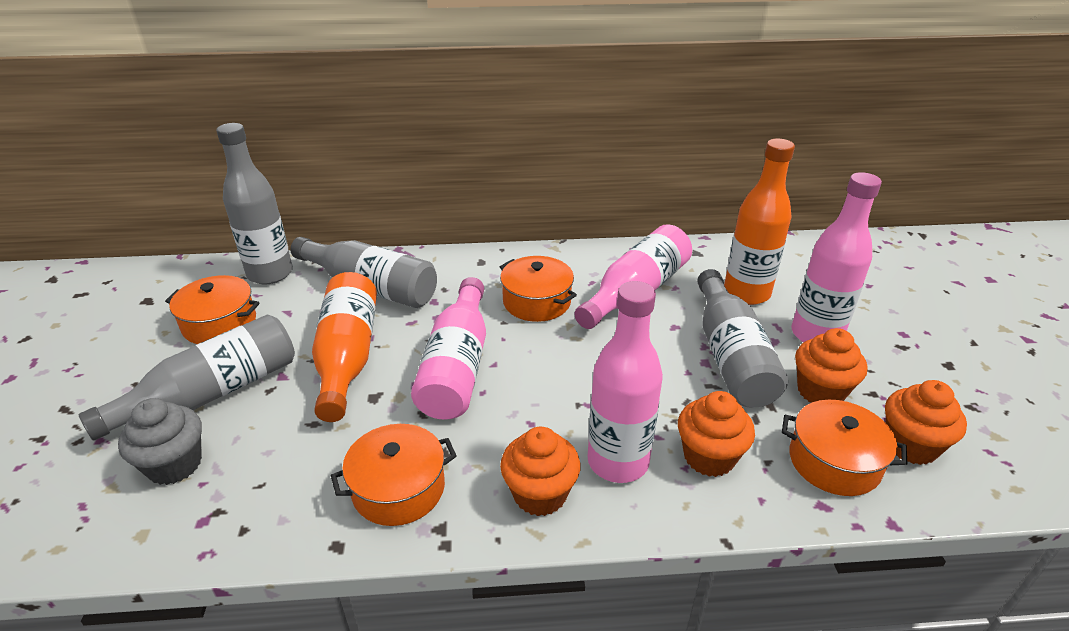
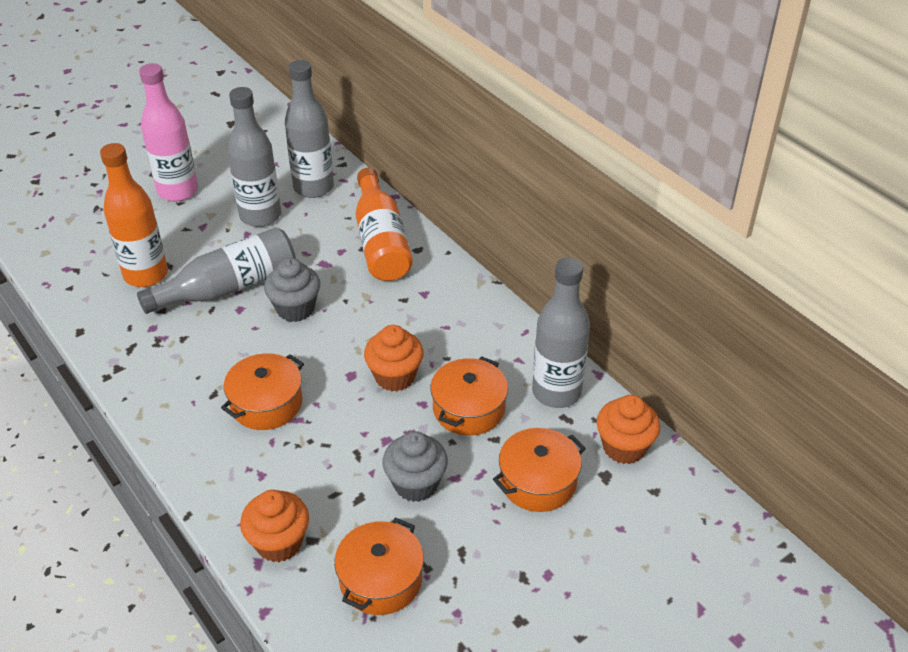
grey cupcake: 1 -> 2
orange cupcake: 4 -> 3
pink bottle: 4 -> 1

